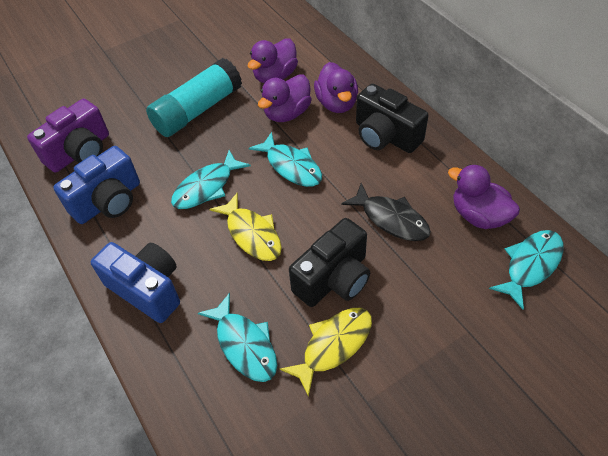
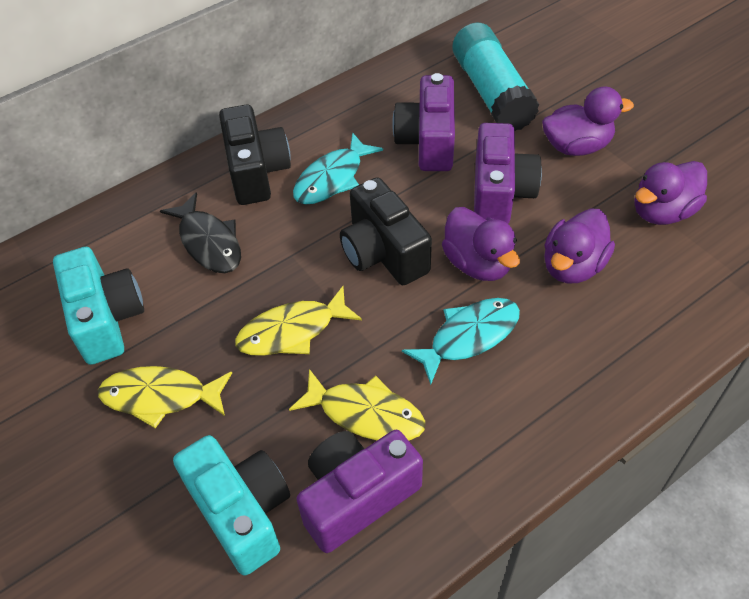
blue camera: 2 -> 0
purple camera: 1 -> 3
turquoise camera: 0 -> 2
turquoise fish: 4 -> 2
yellow fish: 2 -> 3

